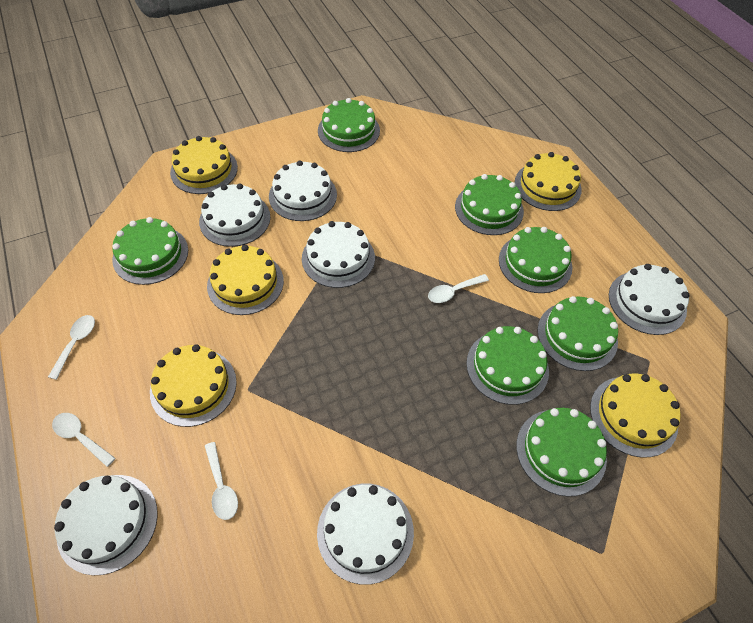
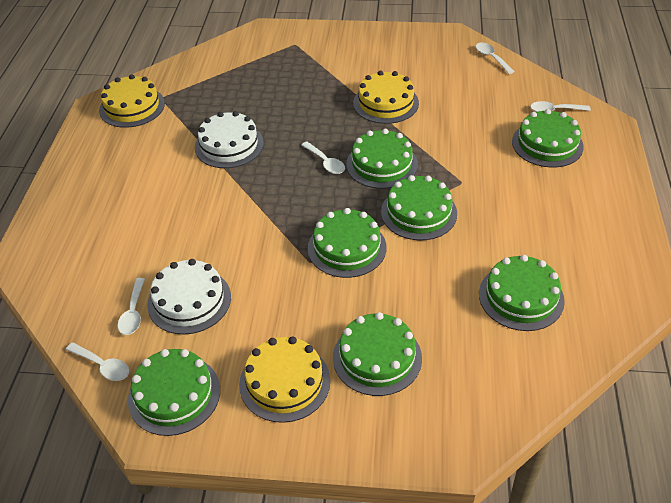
white cake: 6 -> 2
white spoon: 4 -> 5
yellow cake: 5 -> 3

